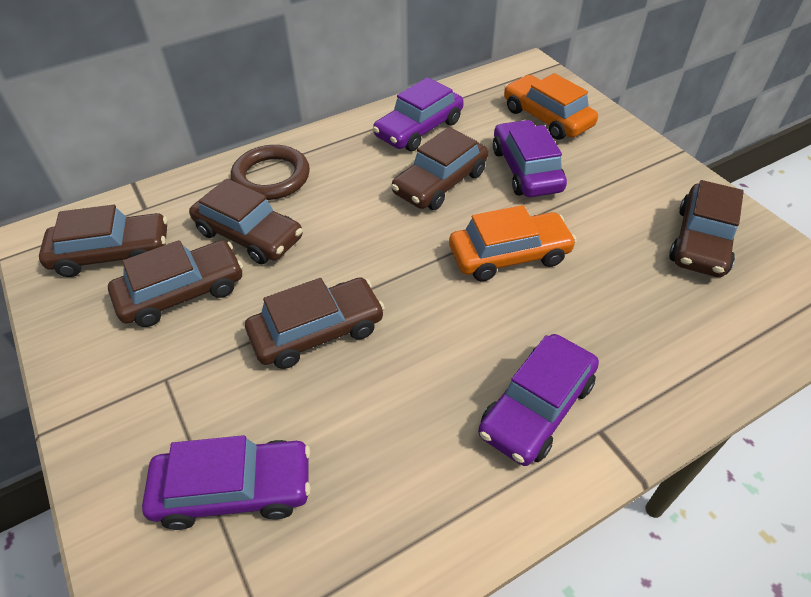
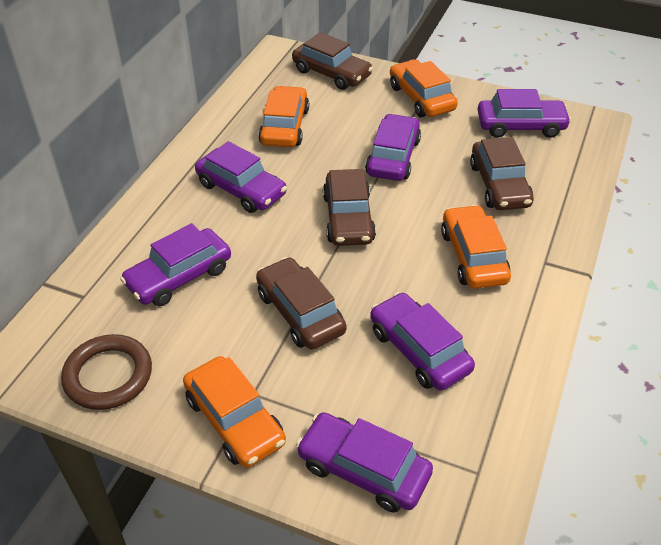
brown car: 6 -> 4
orange car: 2 -> 4
purple car: 4 -> 6

